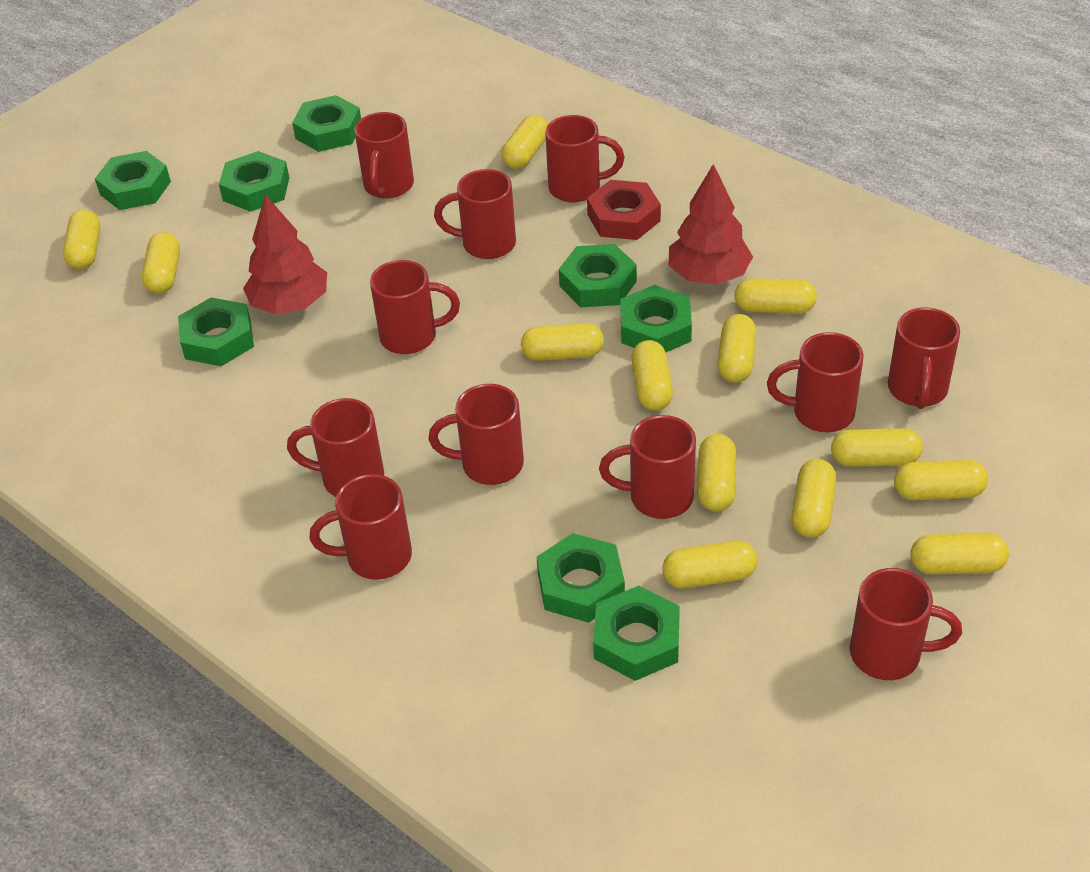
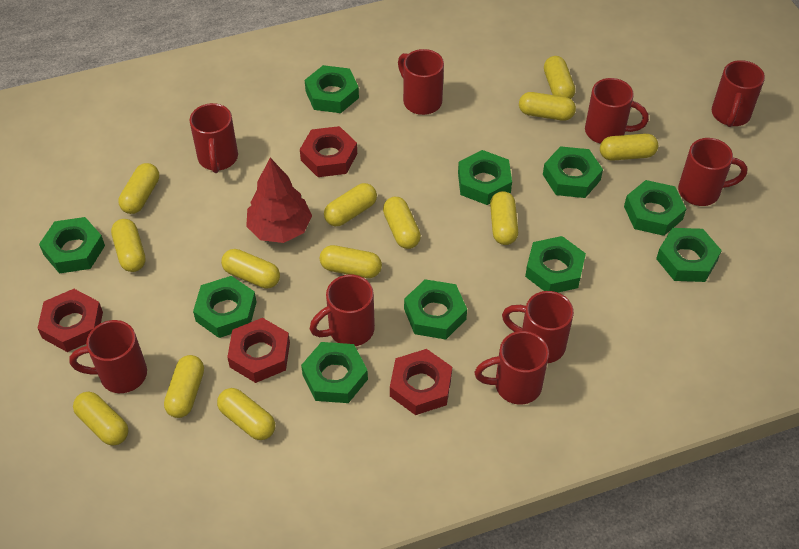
green nut: 8 -> 10
red mug: 11 -> 9
red nut: 1 -> 4
red tree: 2 -> 1

